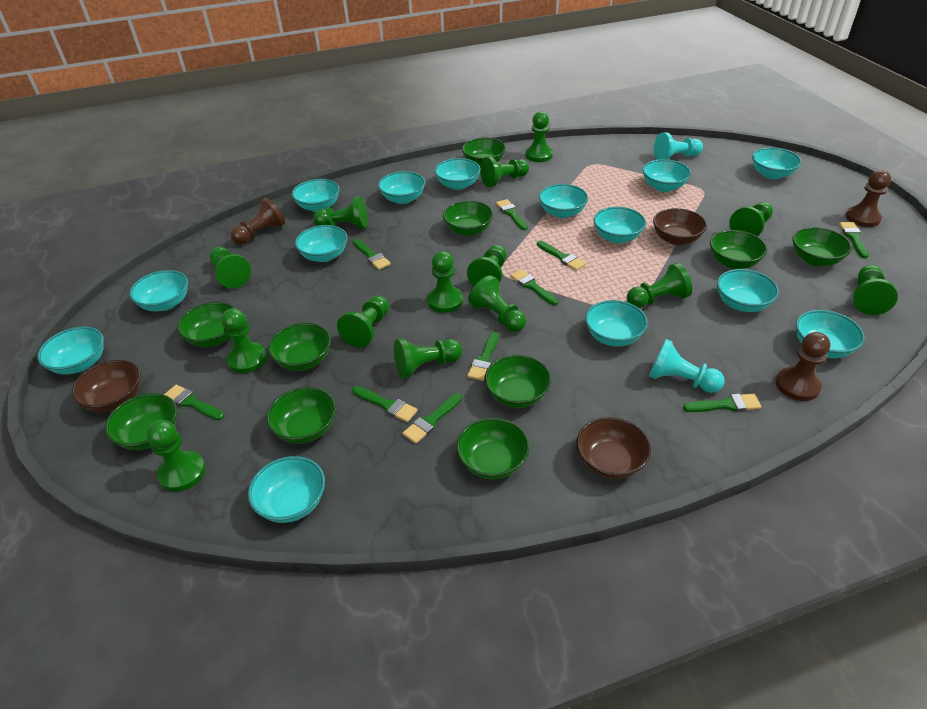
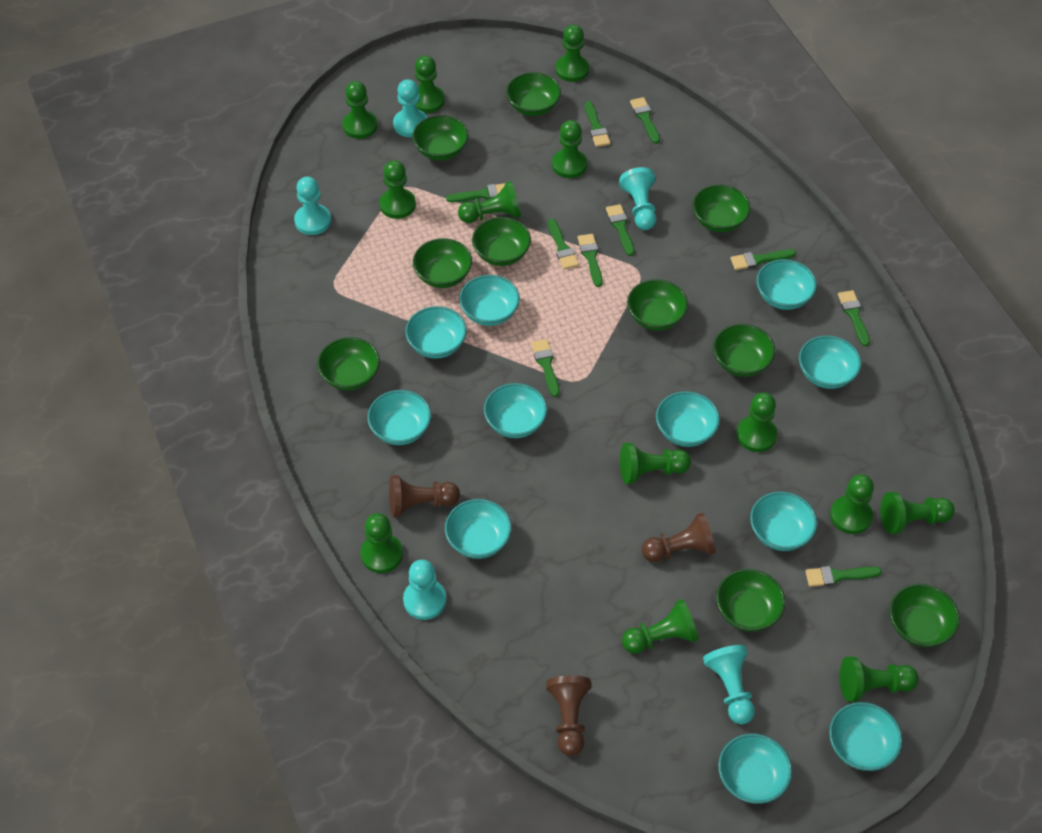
brown bowl: 3 -> 0
green pawn: 14 -> 13
turquoise bowl: 14 -> 11
turquoise pawn: 2 -> 5

